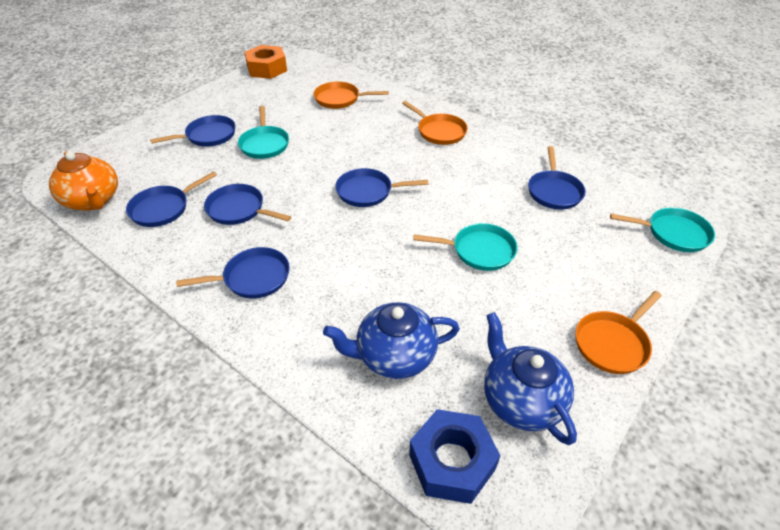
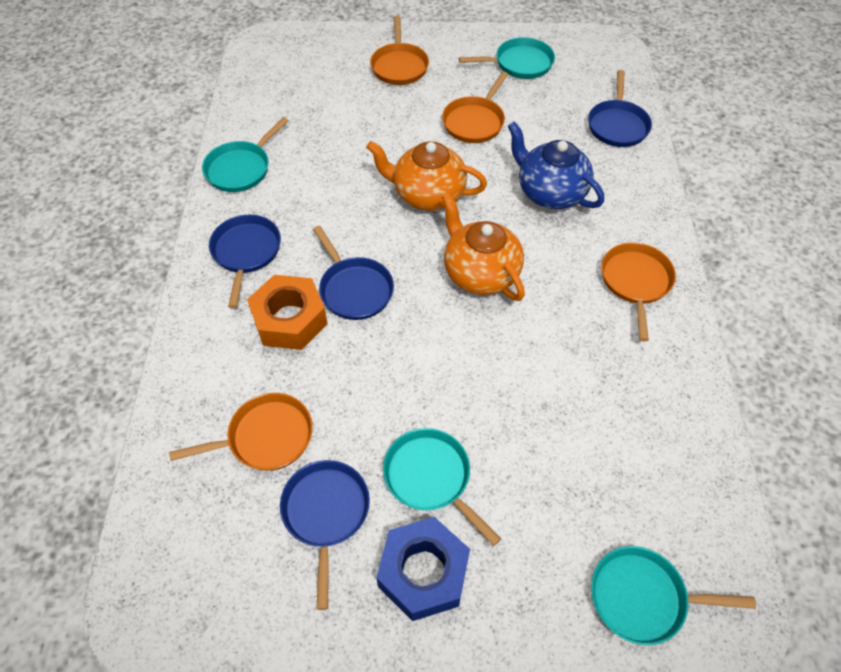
blue pan: 6 -> 4
blue teapot: 2 -> 1
orange pan: 3 -> 4
orange teapot: 1 -> 2
turquoise pan: 3 -> 4

